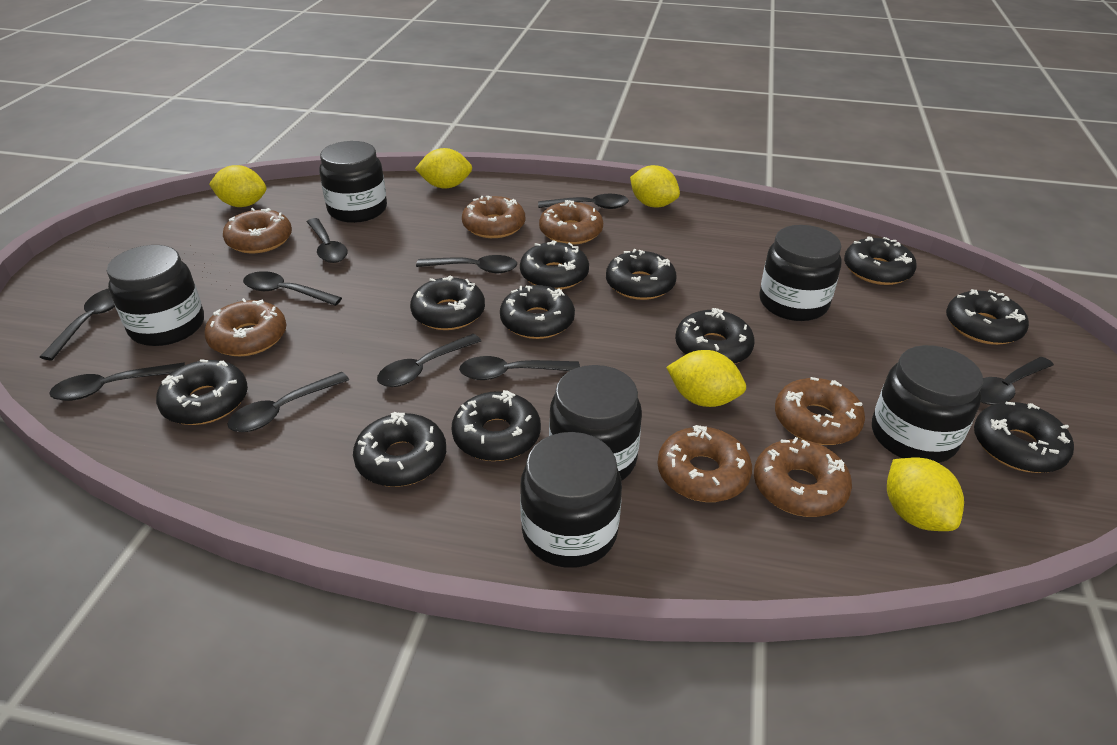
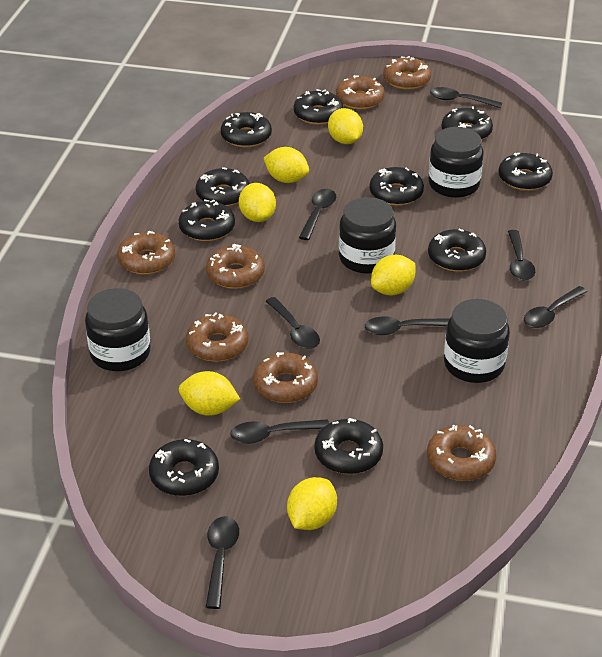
black donut: 11 -> 10
black jar: 6 -> 4
black spoon: 10 -> 8
yellow lemon: 5 -> 6

